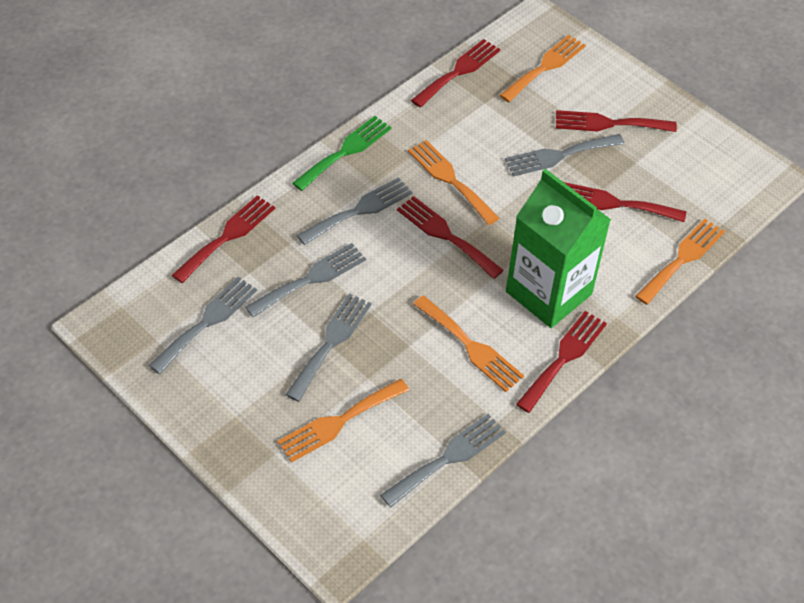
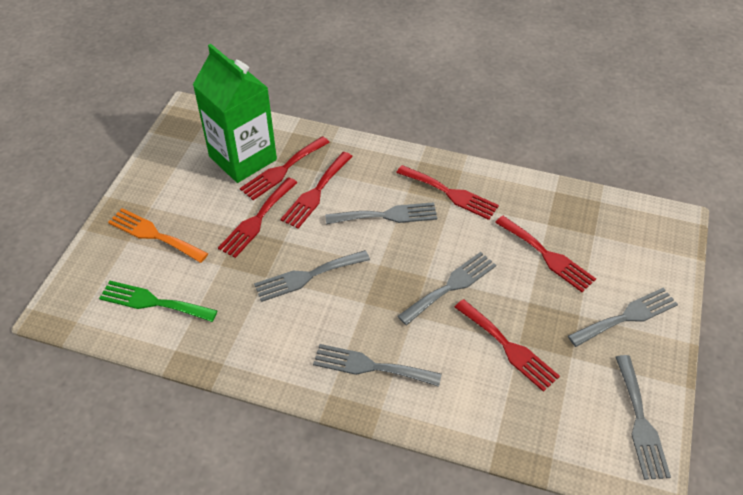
orange fork: 5 -> 1

